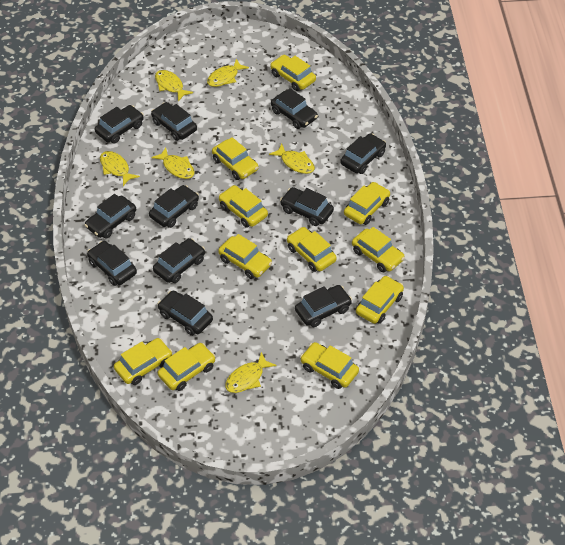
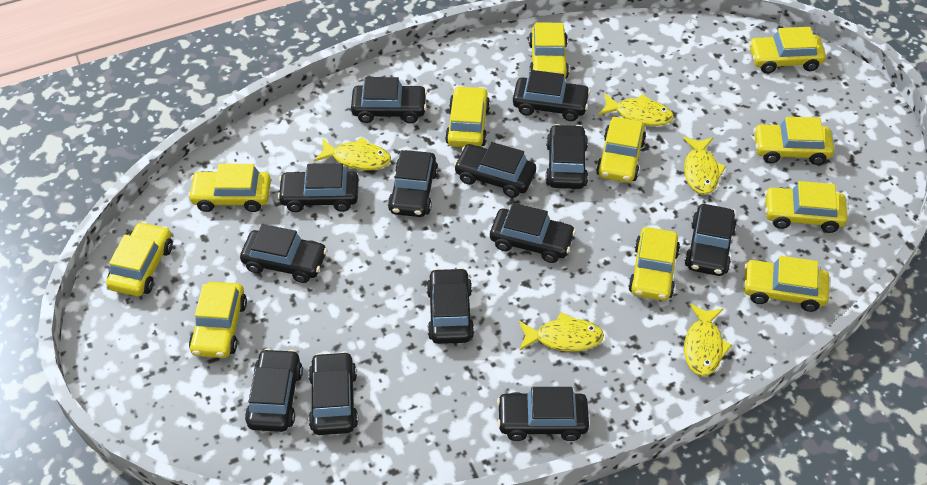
black car: 11 -> 13
yellow fish: 6 -> 5

